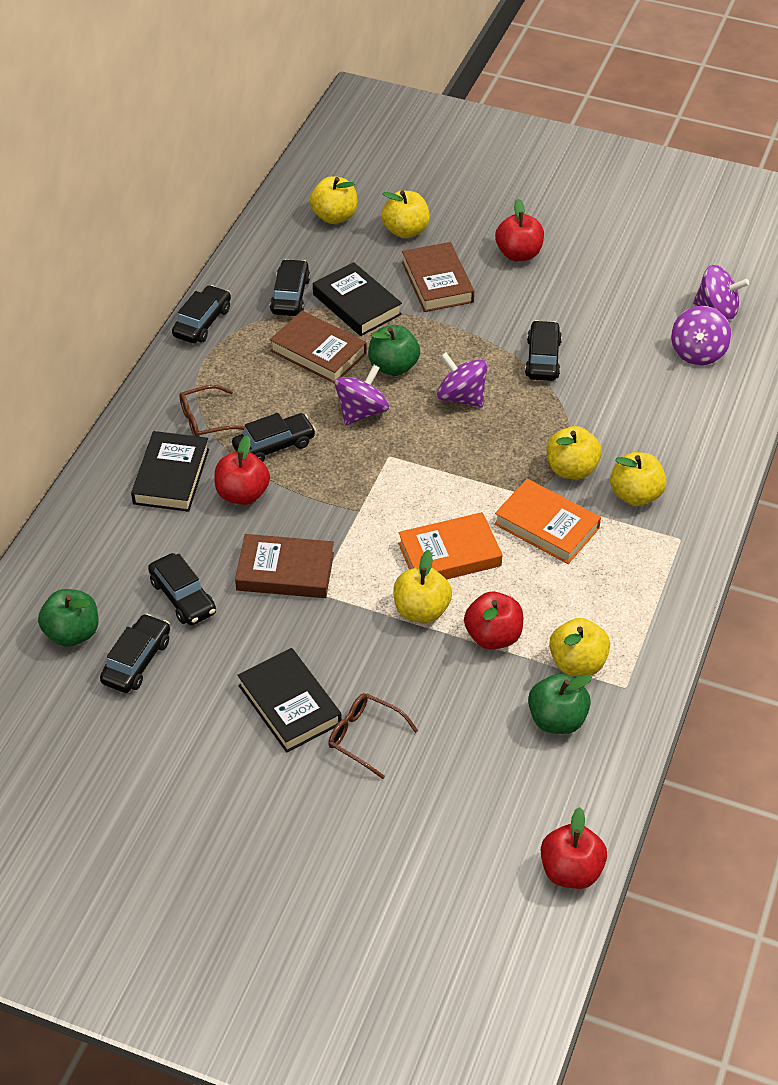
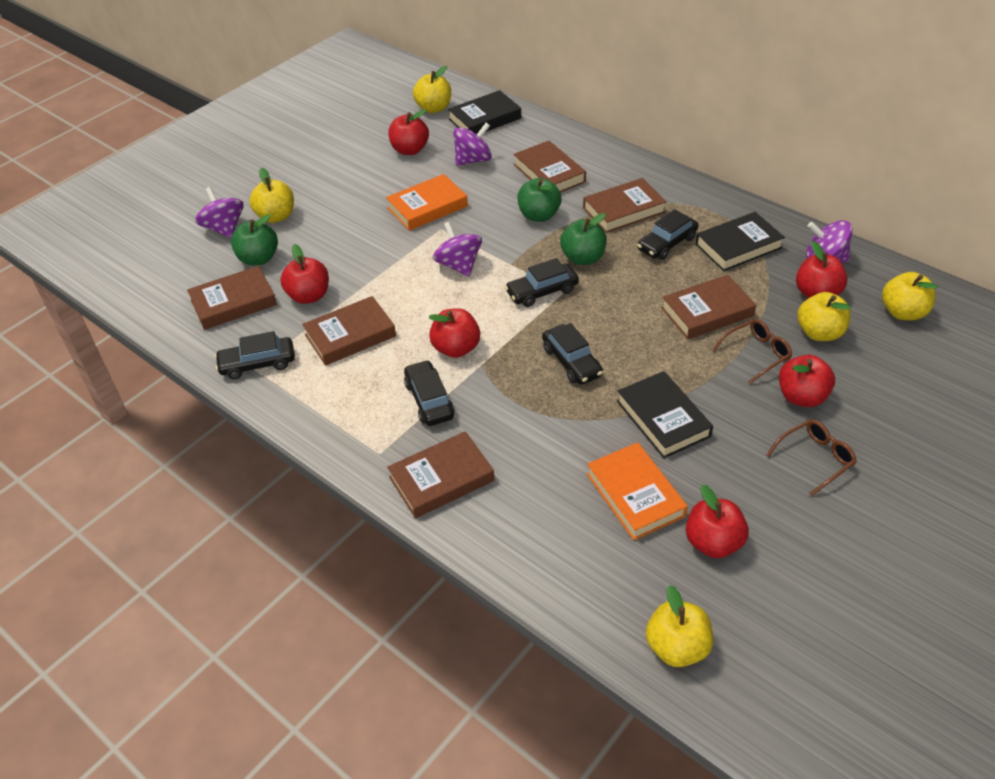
black car: 6 -> 5
brown book: 3 -> 6
red apple: 4 -> 6
yellow apple: 6 -> 5

